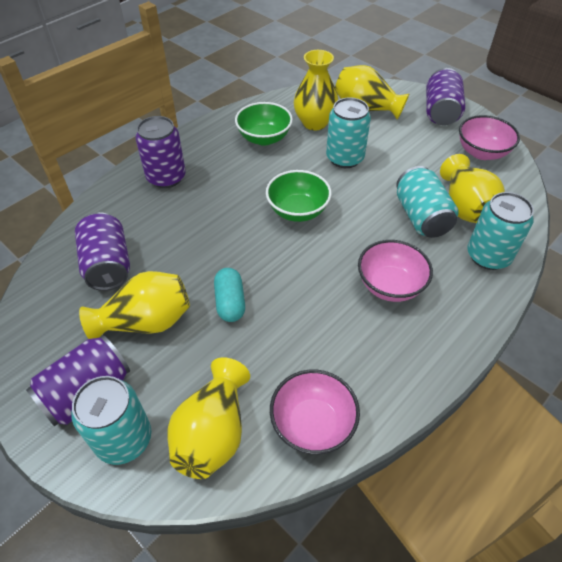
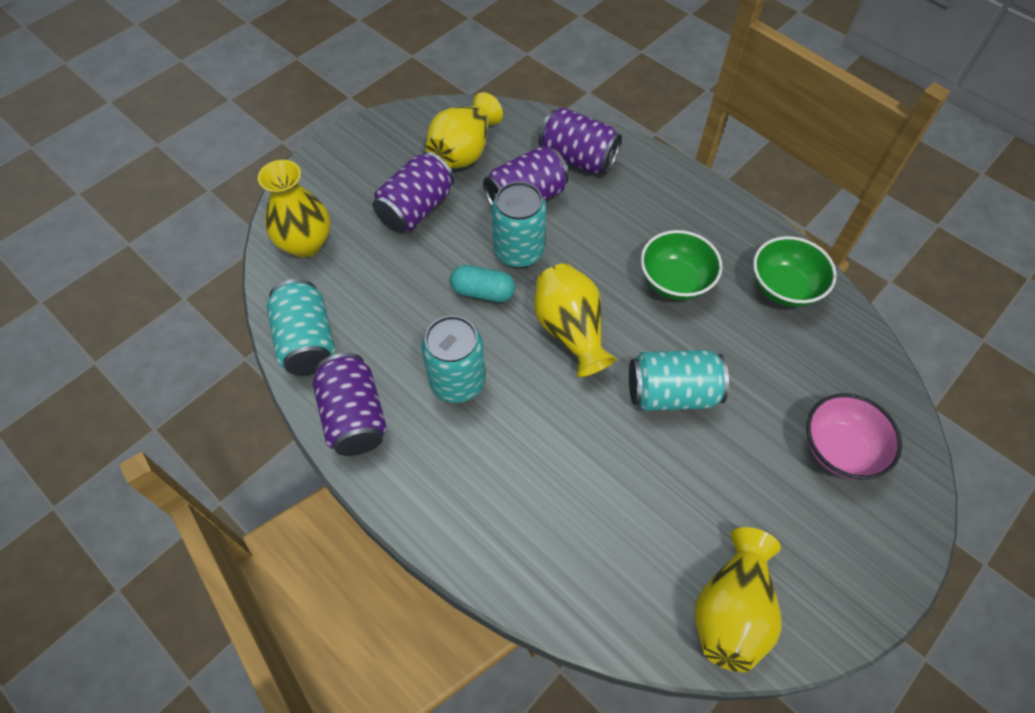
pink bowl: 3 -> 1
yellow vase: 5 -> 4

